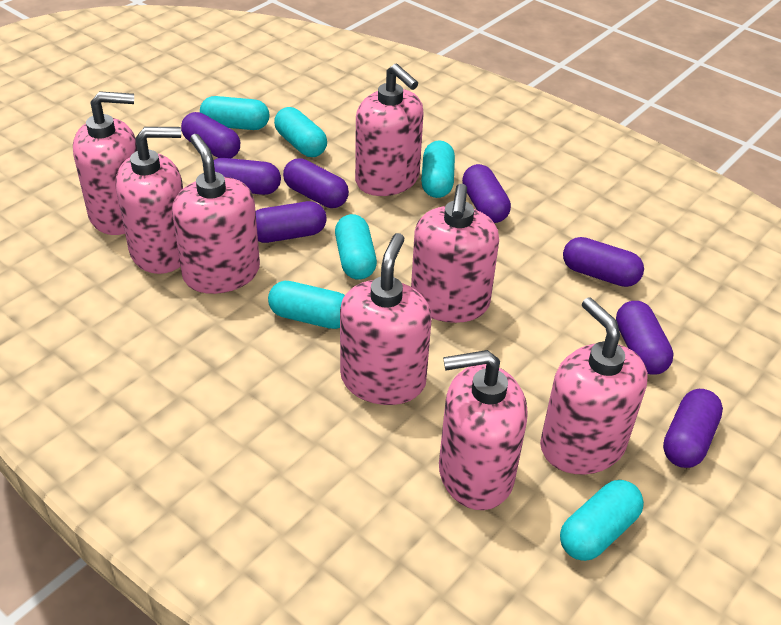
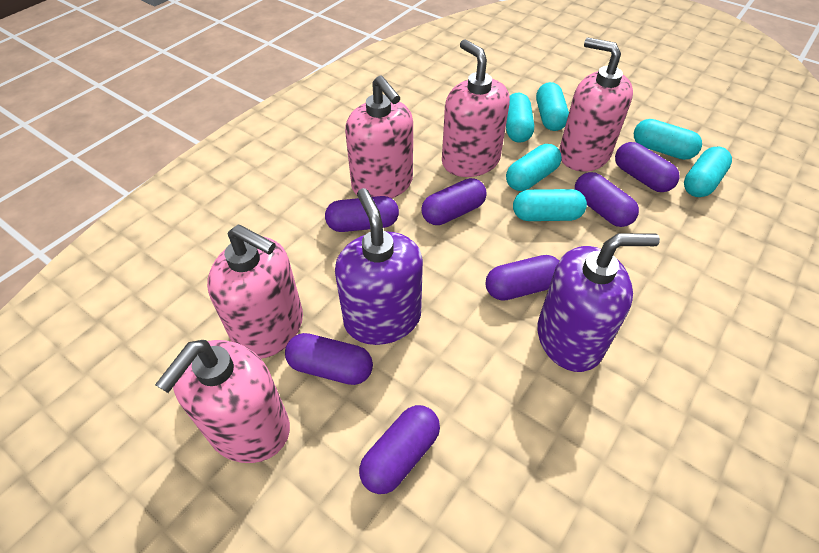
pink soap dispenser: 8 -> 5
purple capsule: 8 -> 7
purple soap dispenser: 0 -> 2

